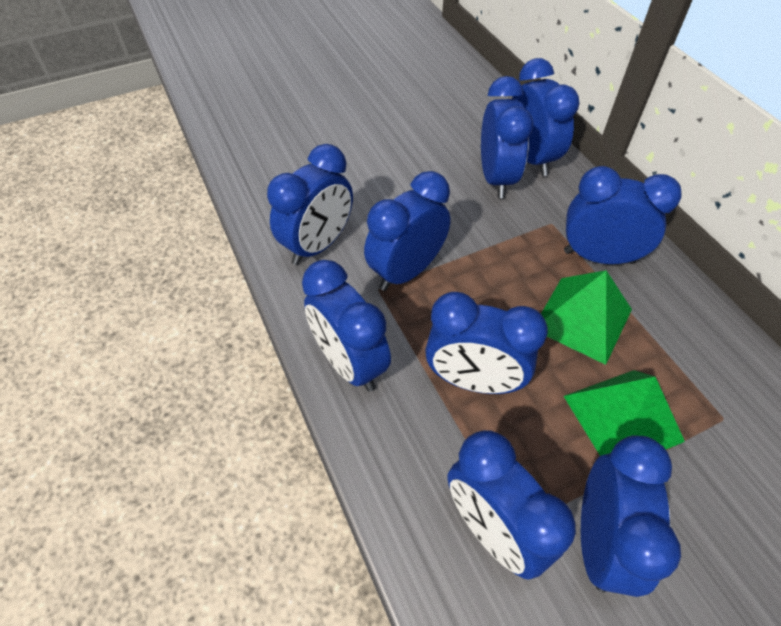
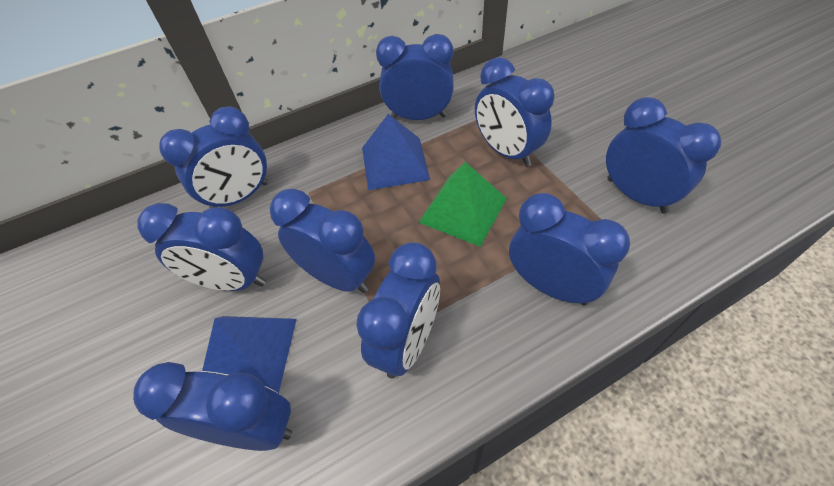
blue pyramid: 0 -> 2
green pyramid: 2 -> 1

